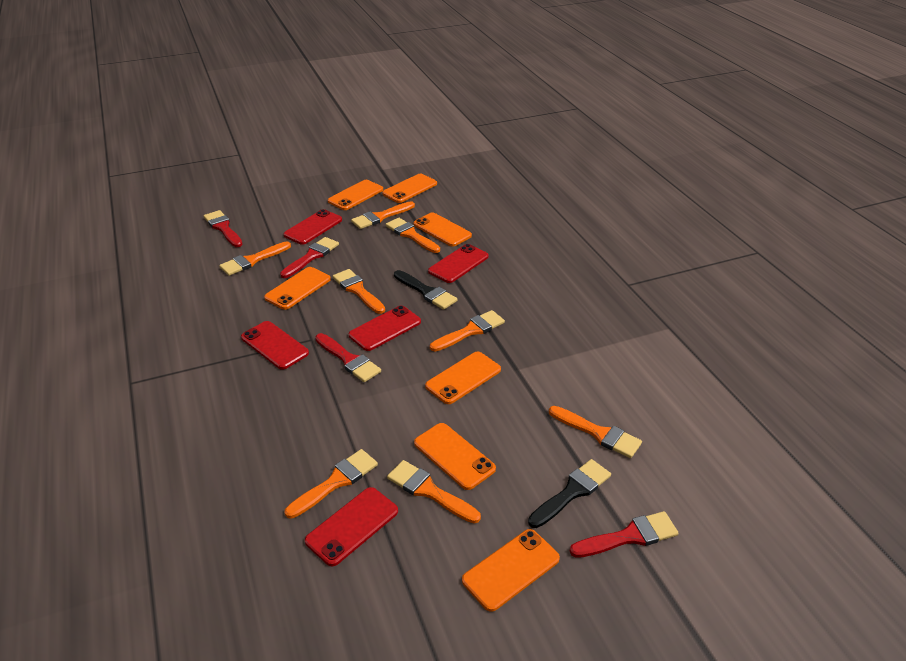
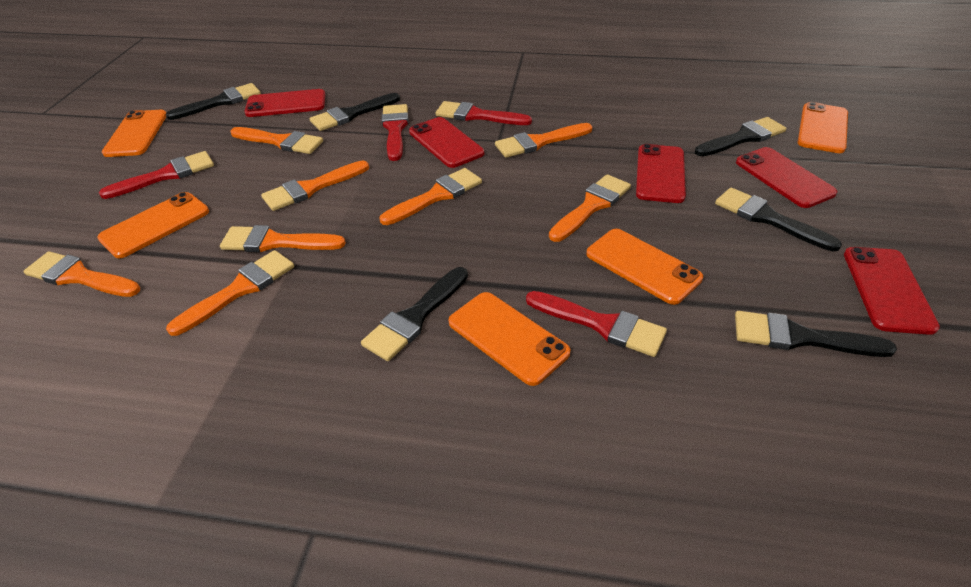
black brush: 2 -> 6
orange phone: 7 -> 5

